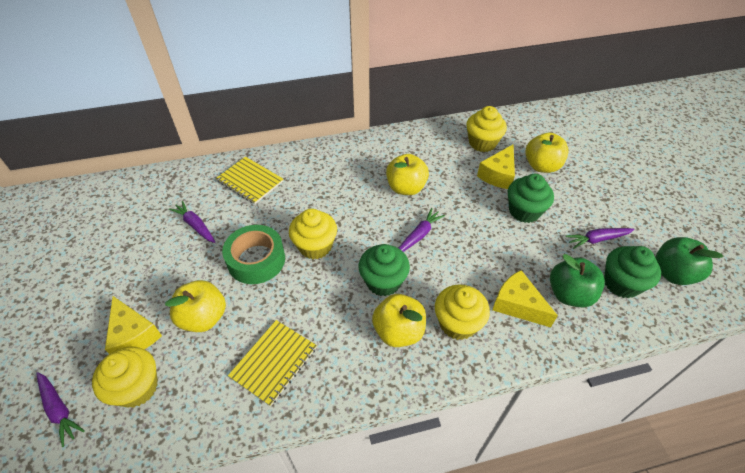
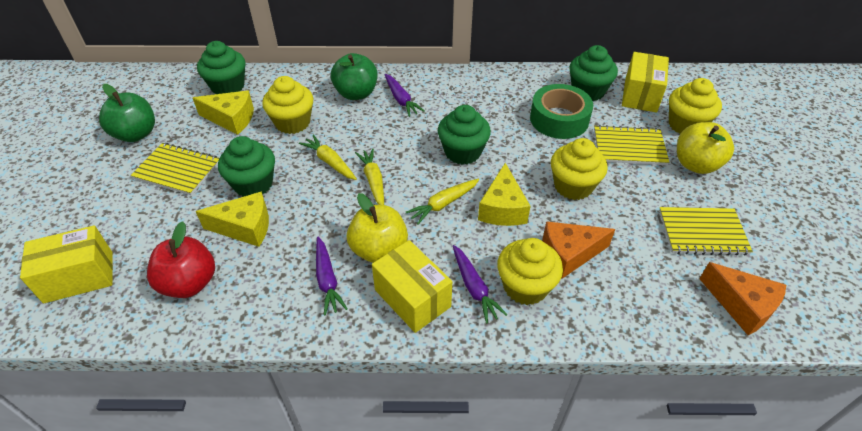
green cupcake: 3 -> 4
orange cheese: 0 -> 2
purple carrot: 4 -> 3
red apple: 0 -> 1
yellow apple: 4 -> 2
yellow box: 0 -> 3
yellow carrot: 0 -> 3
yellow notebook: 2 -> 3

